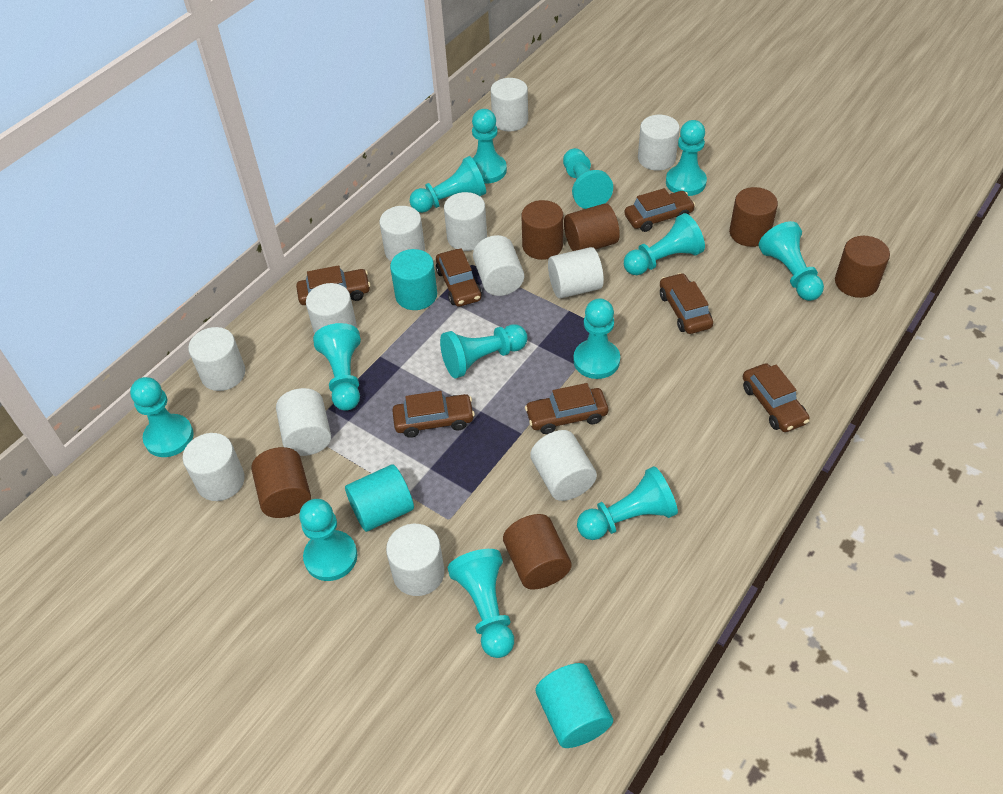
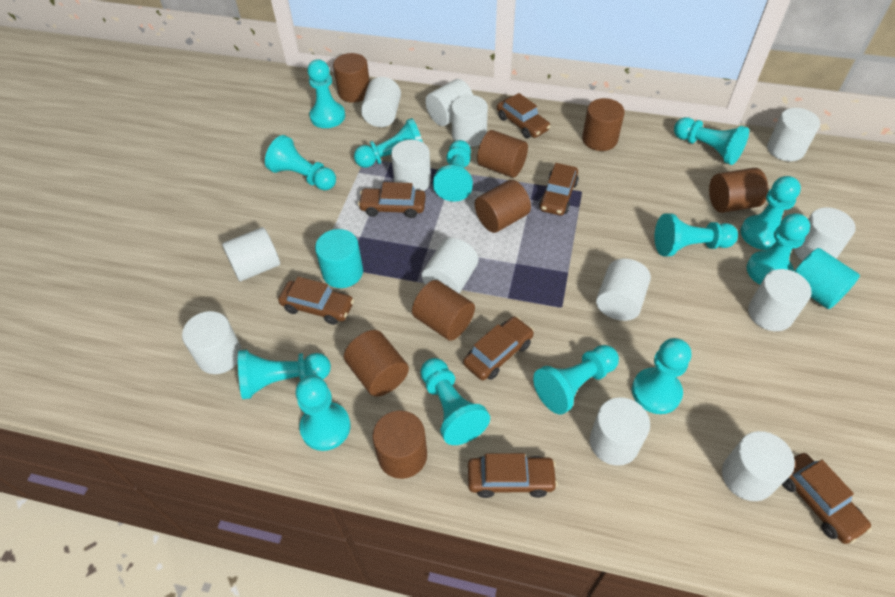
brown cylinder: 6 -> 8
turquoise cylinder: 3 -> 2
white cylinder: 12 -> 13

